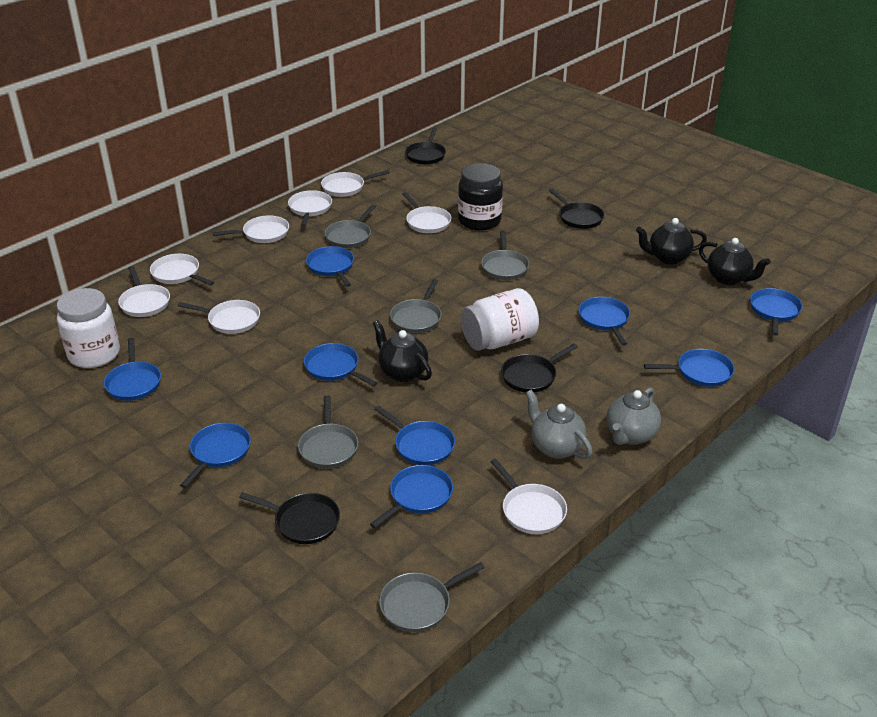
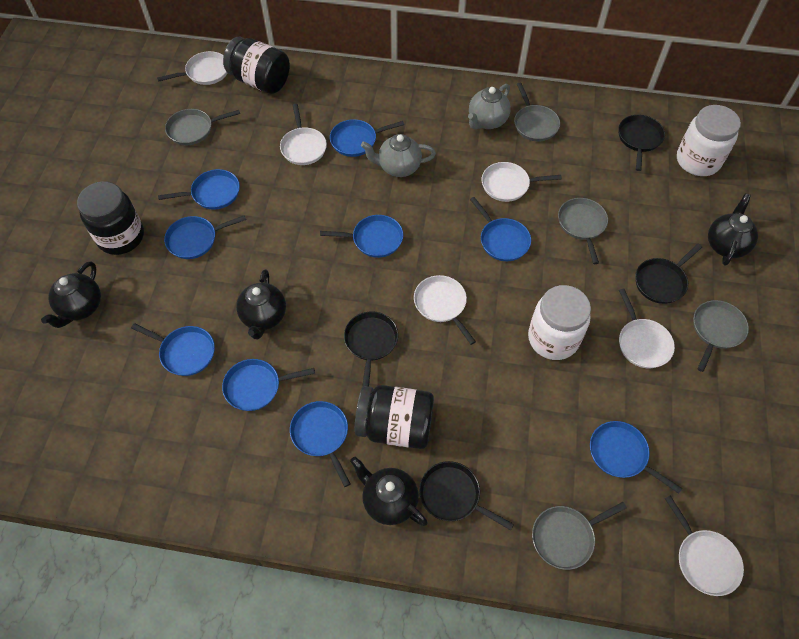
black jar: 1 -> 3
black teapot: 3 -> 4
white pan: 8 -> 6

